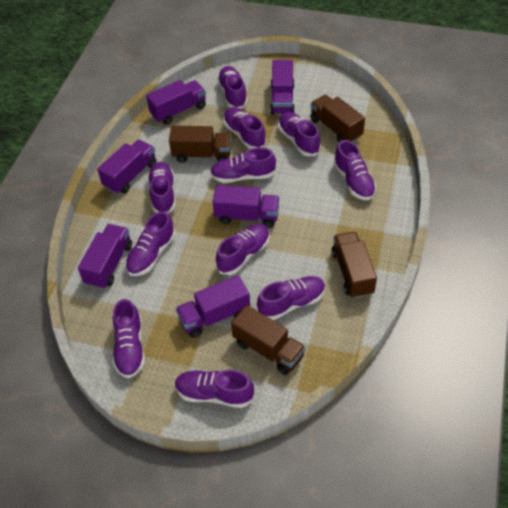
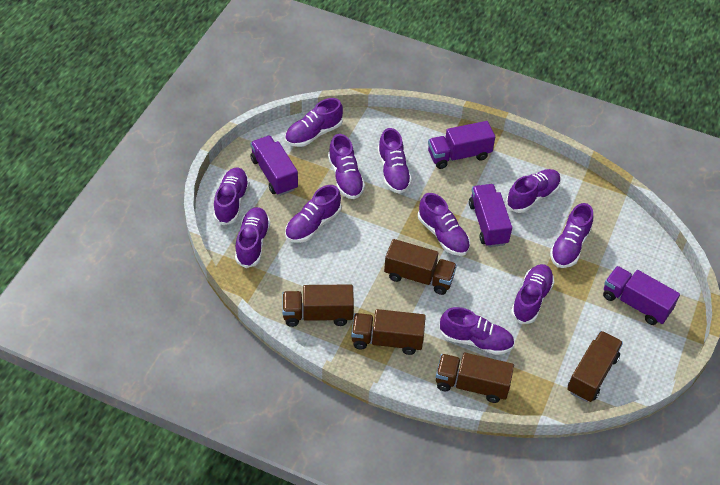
brown truck: 4 -> 5
purple truck: 6 -> 4

